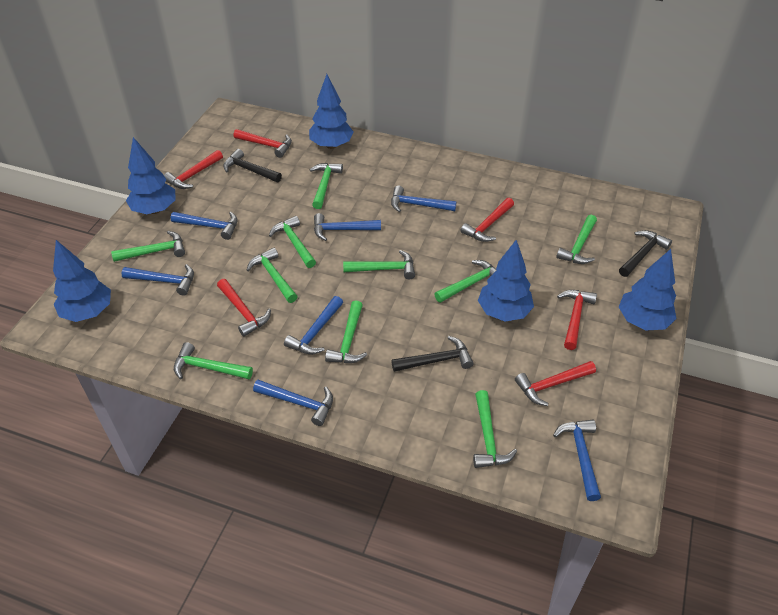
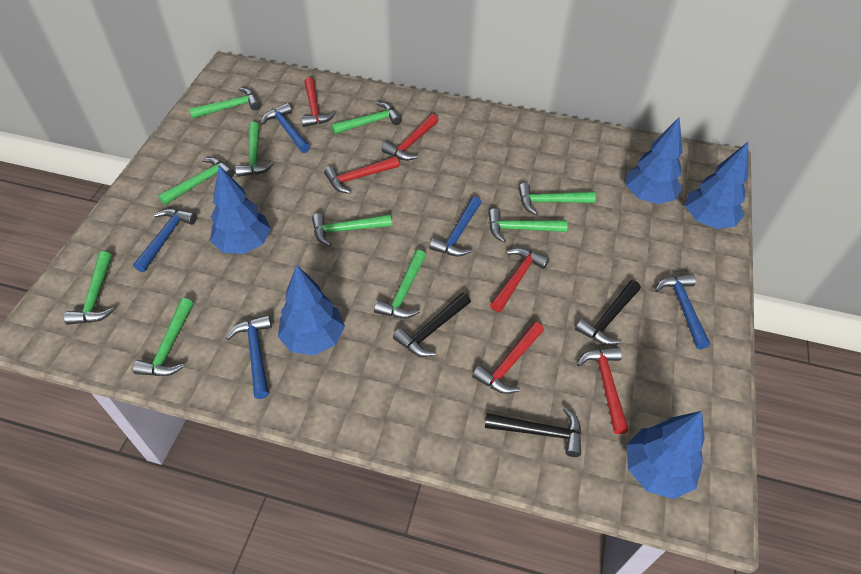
blue hammer: 7 -> 5

